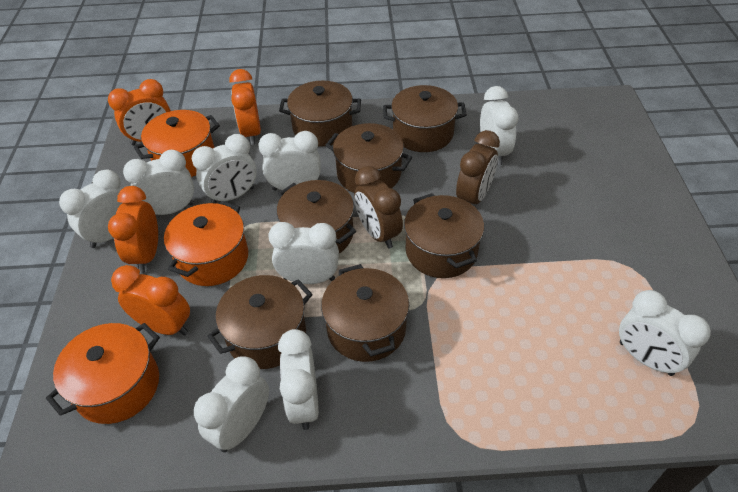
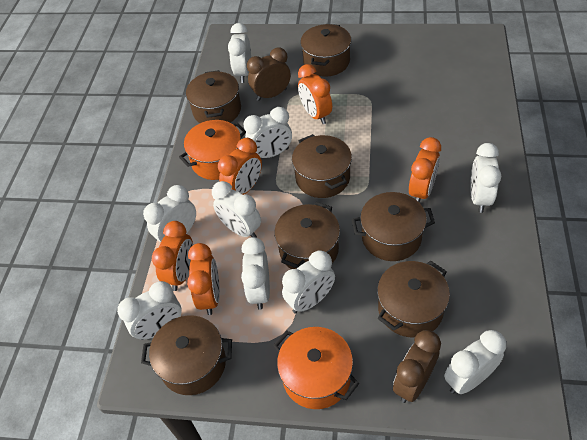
orange clock: 4 -> 5
orange pot: 3 -> 2

